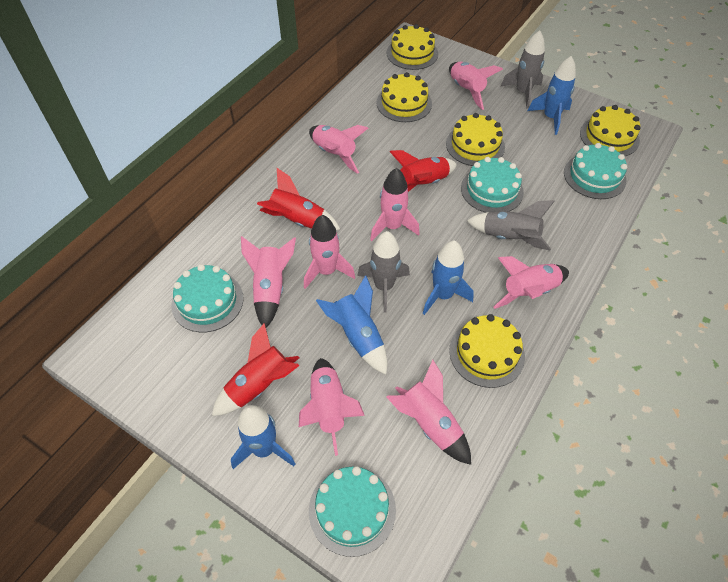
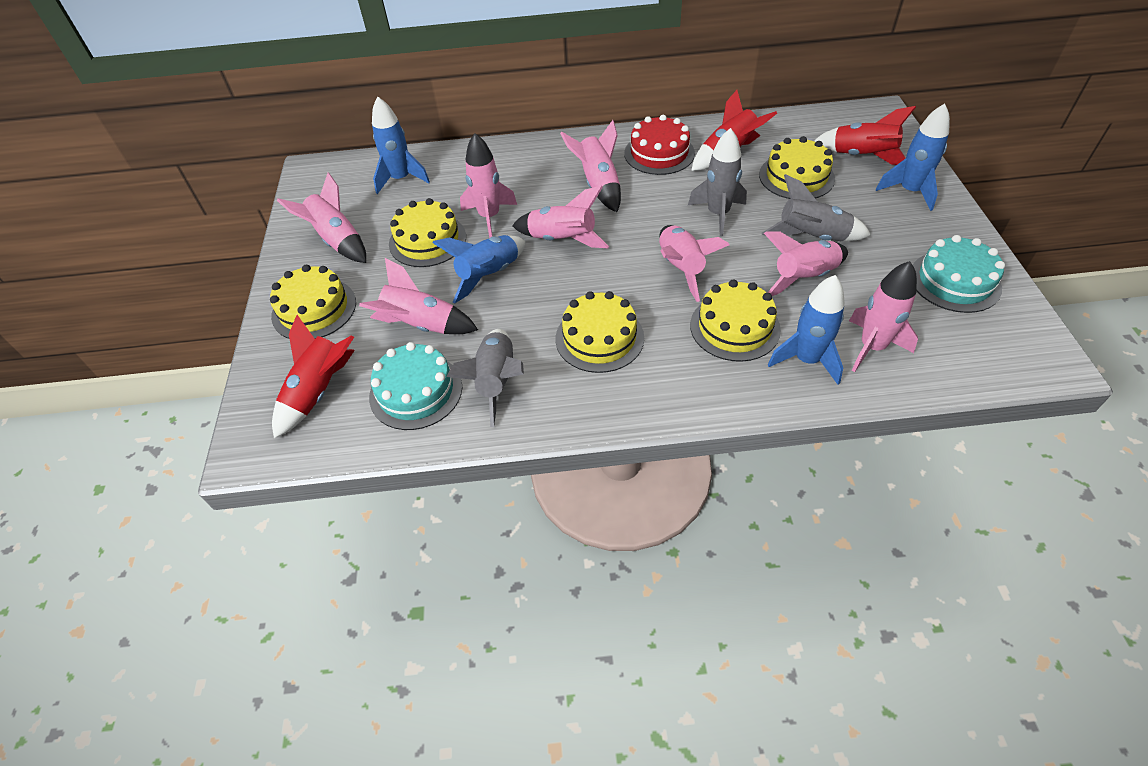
red cake: 0 -> 1
turquoise cake: 4 -> 2

